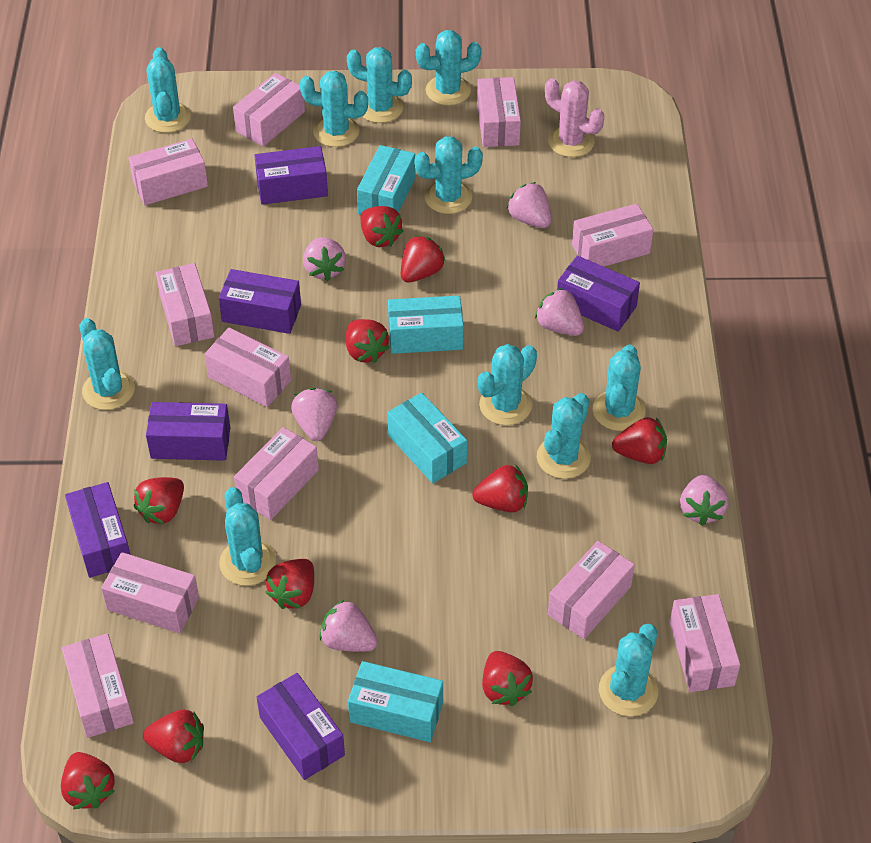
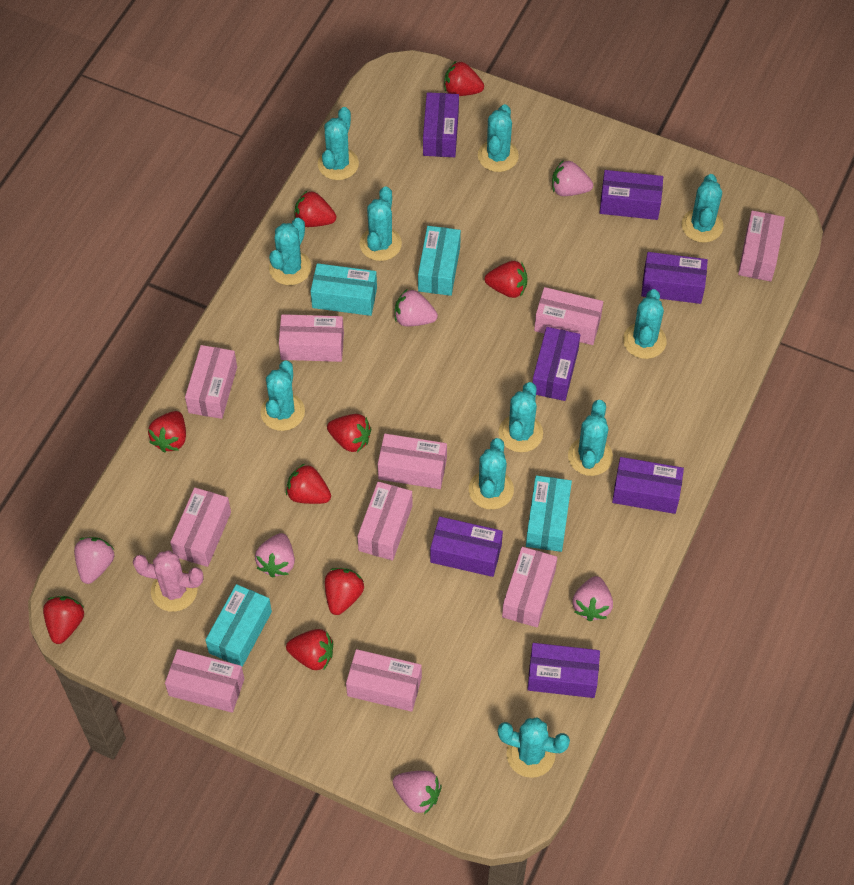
pink box: 11 -> 10
purple box: 6 -> 7
red strawberry: 10 -> 9

